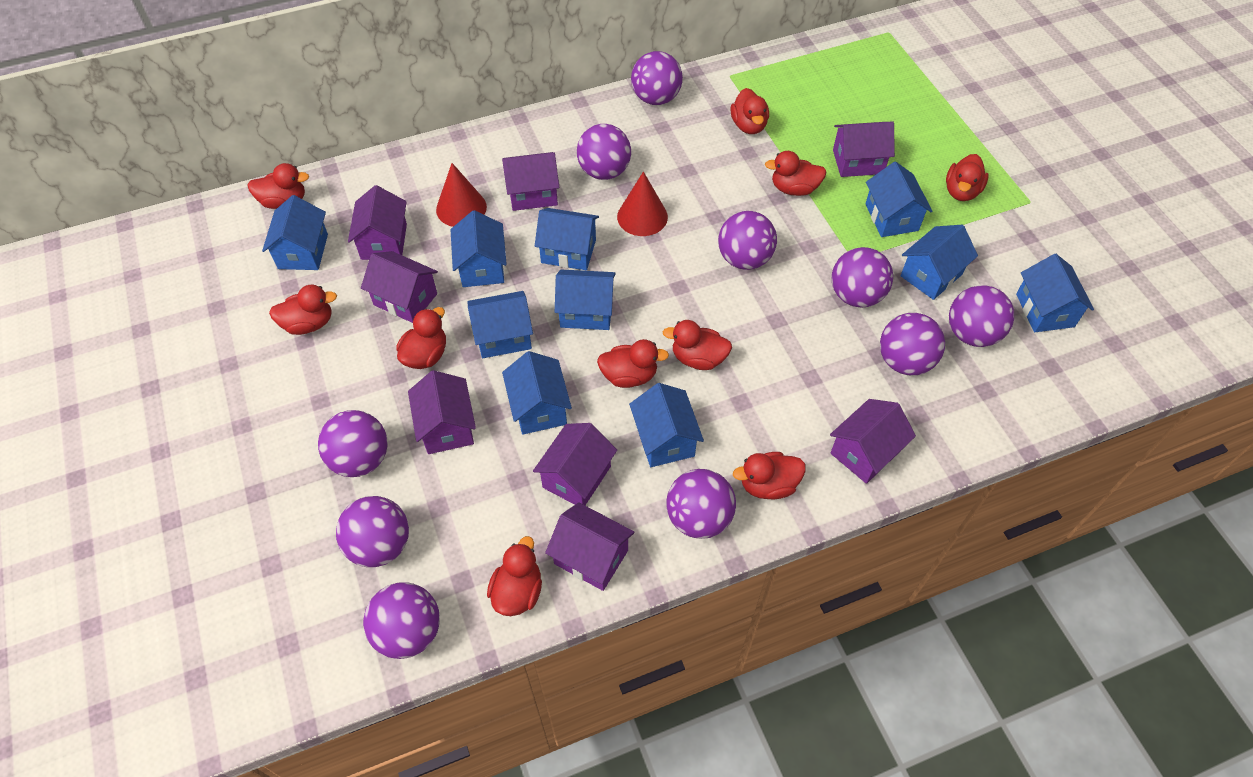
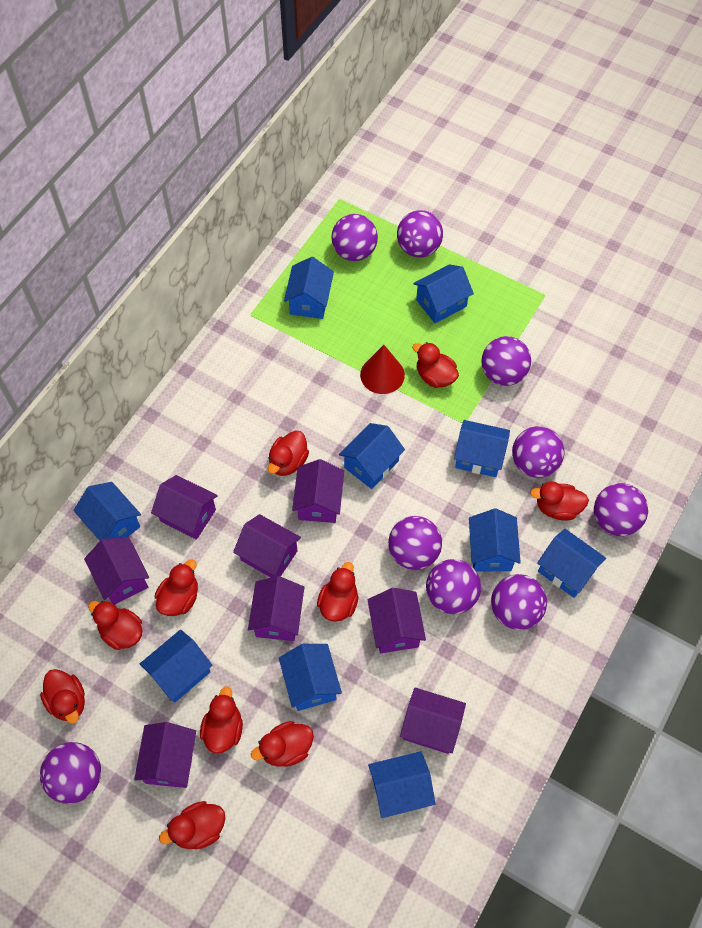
purple ball: 10 -> 9
red cone: 2 -> 1

